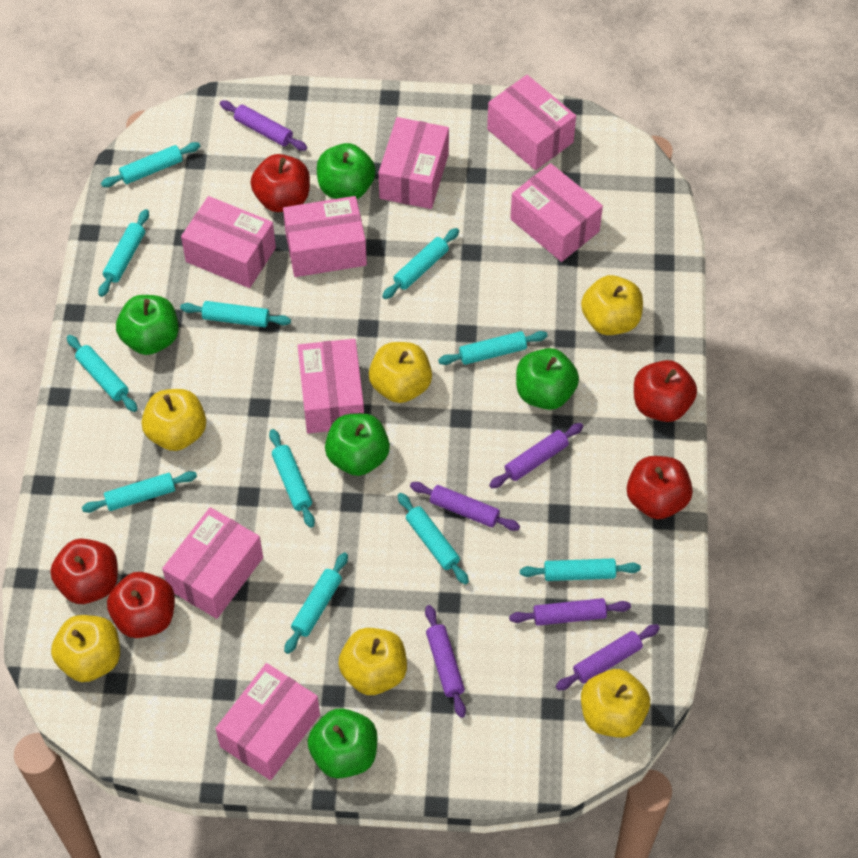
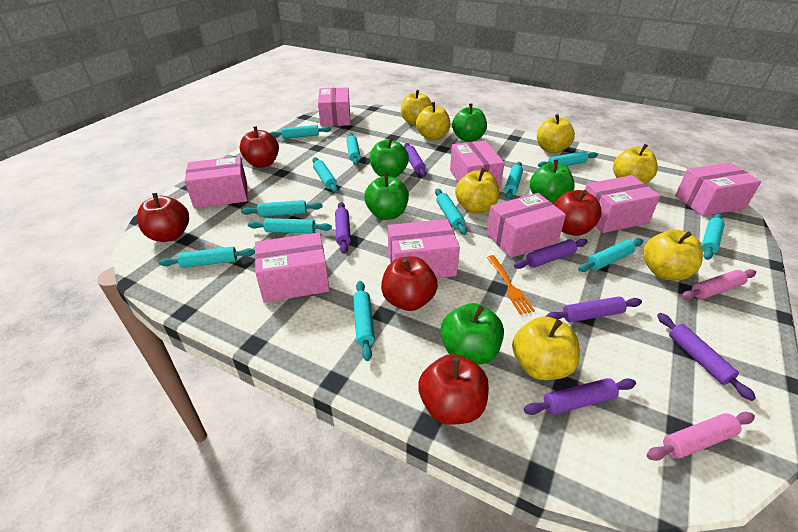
orange fork: 0 -> 1
pink rolling pin: 0 -> 2
turquoise rolling pin: 11 -> 12
yellow apple: 6 -> 7

